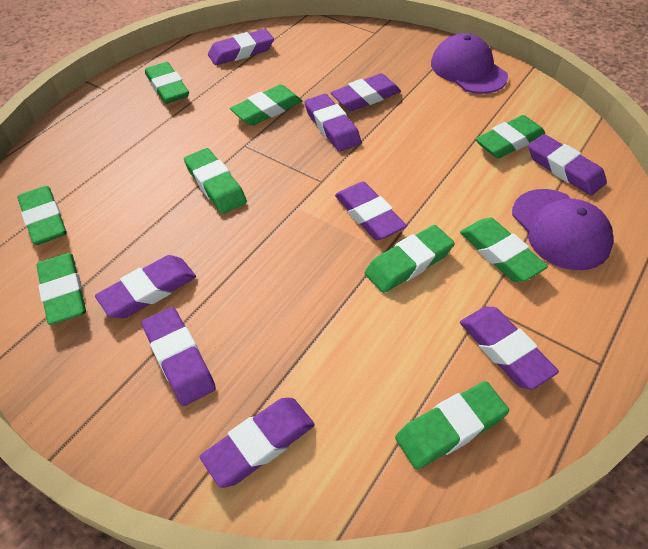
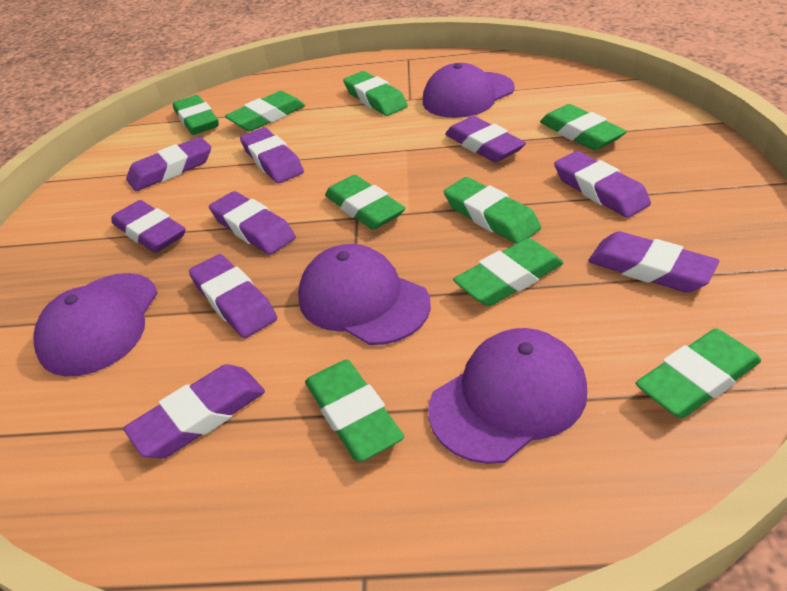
purple cap: 2 -> 4

